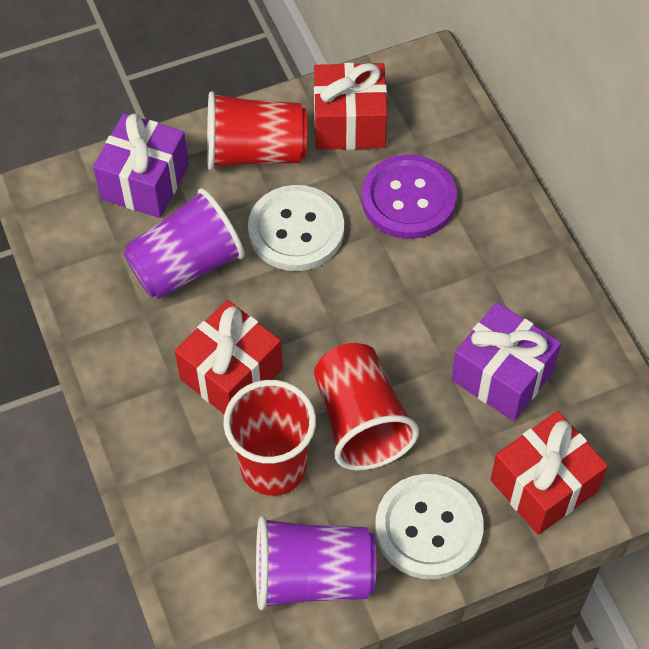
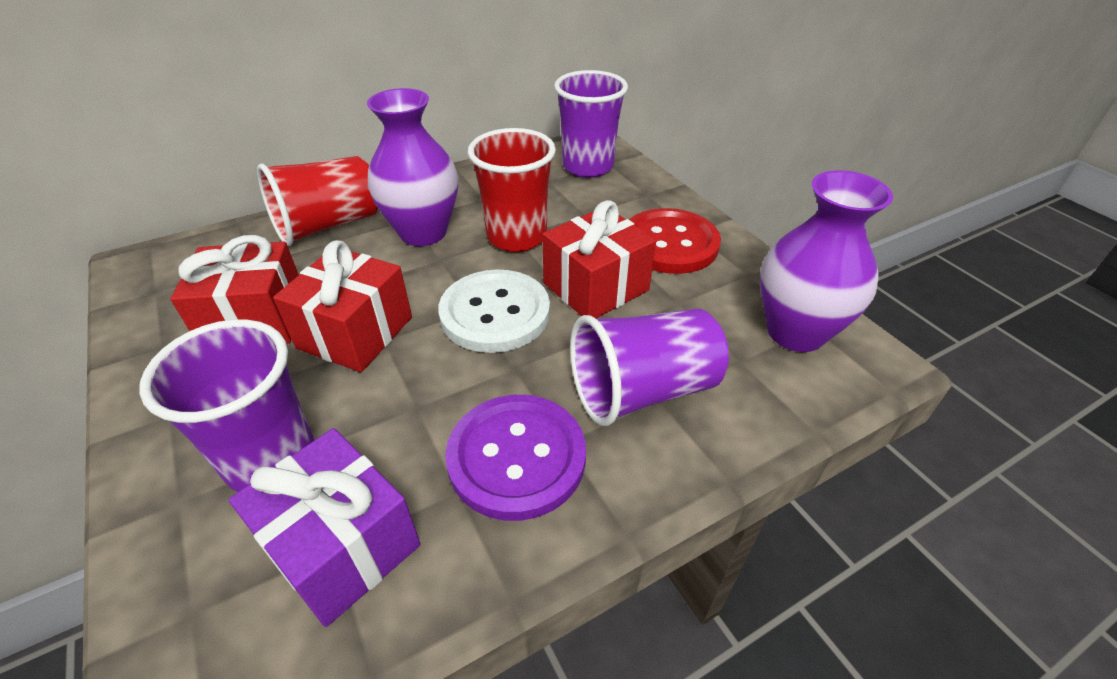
purple cup: 2 -> 3
purple gift: 2 -> 1
purple vase: 0 -> 2
red button: 0 -> 1
red cup: 3 -> 2
white button: 2 -> 1

